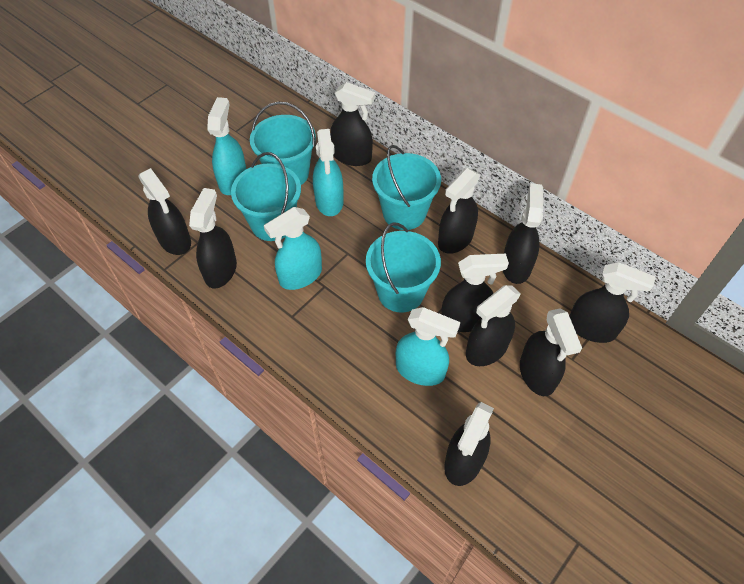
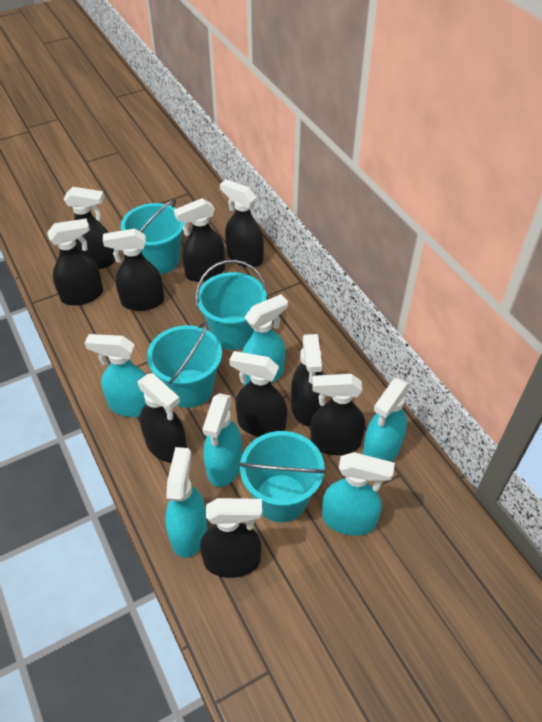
turquoise spray bottle: 4 -> 6

